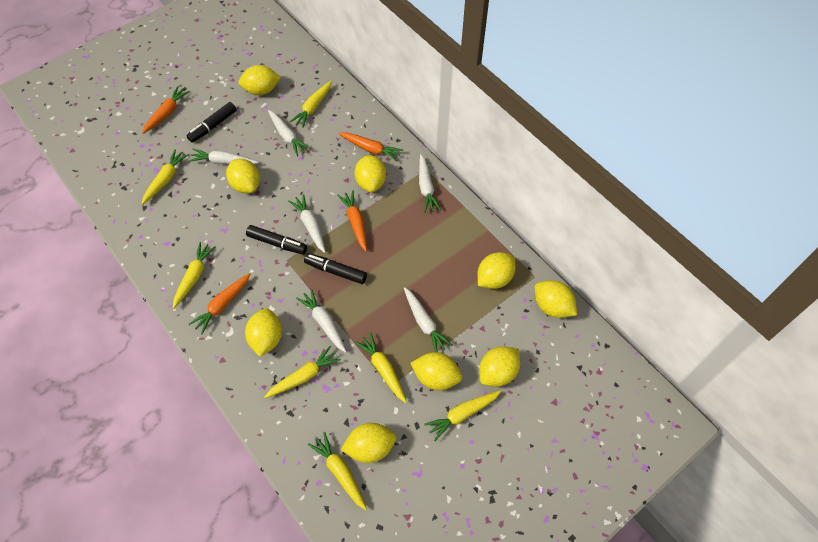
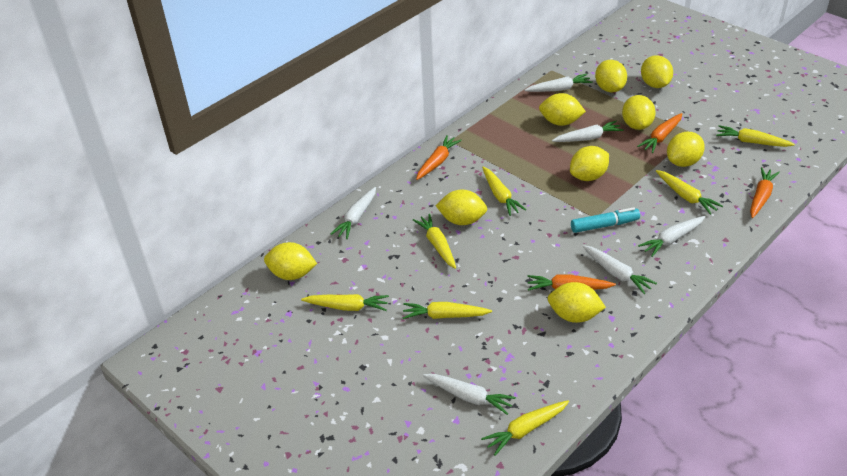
black marker: 3 -> 0
turquoise marker: 0 -> 1

